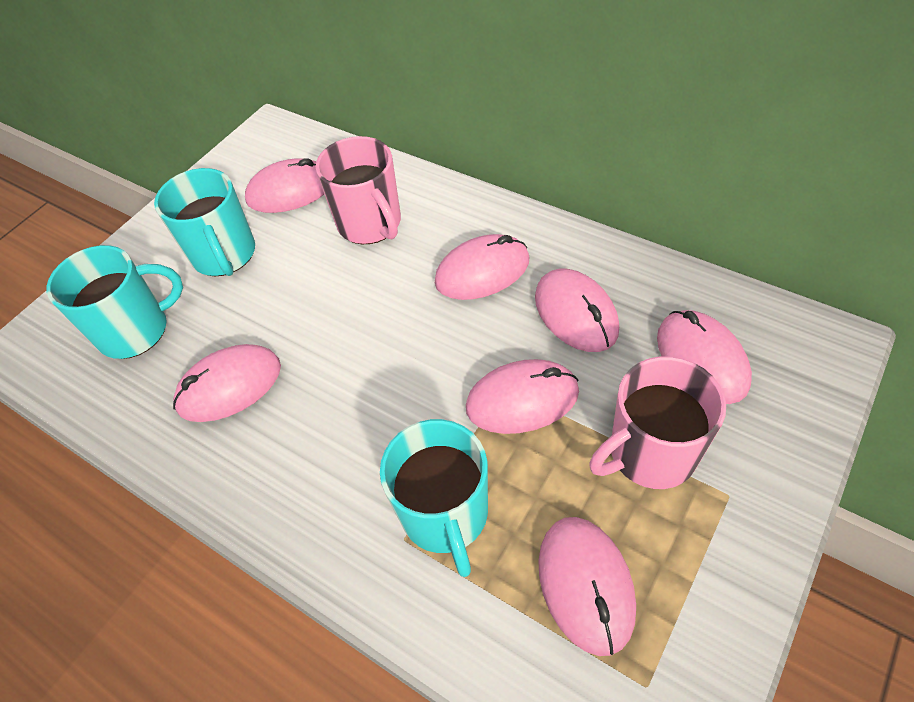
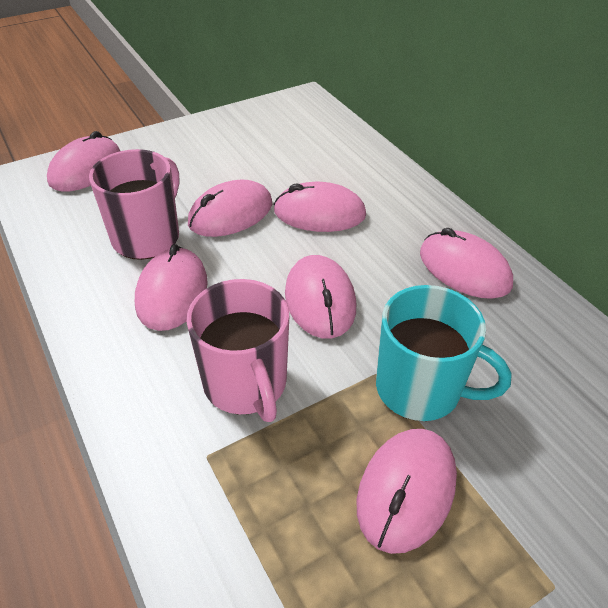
turquoise mug: 3 -> 1

